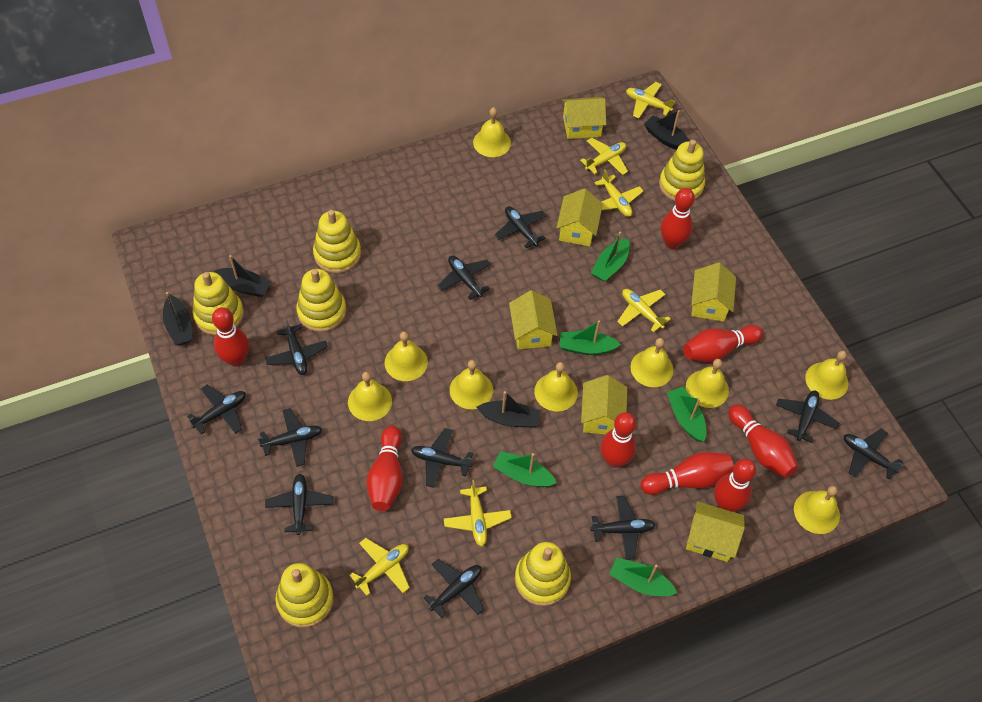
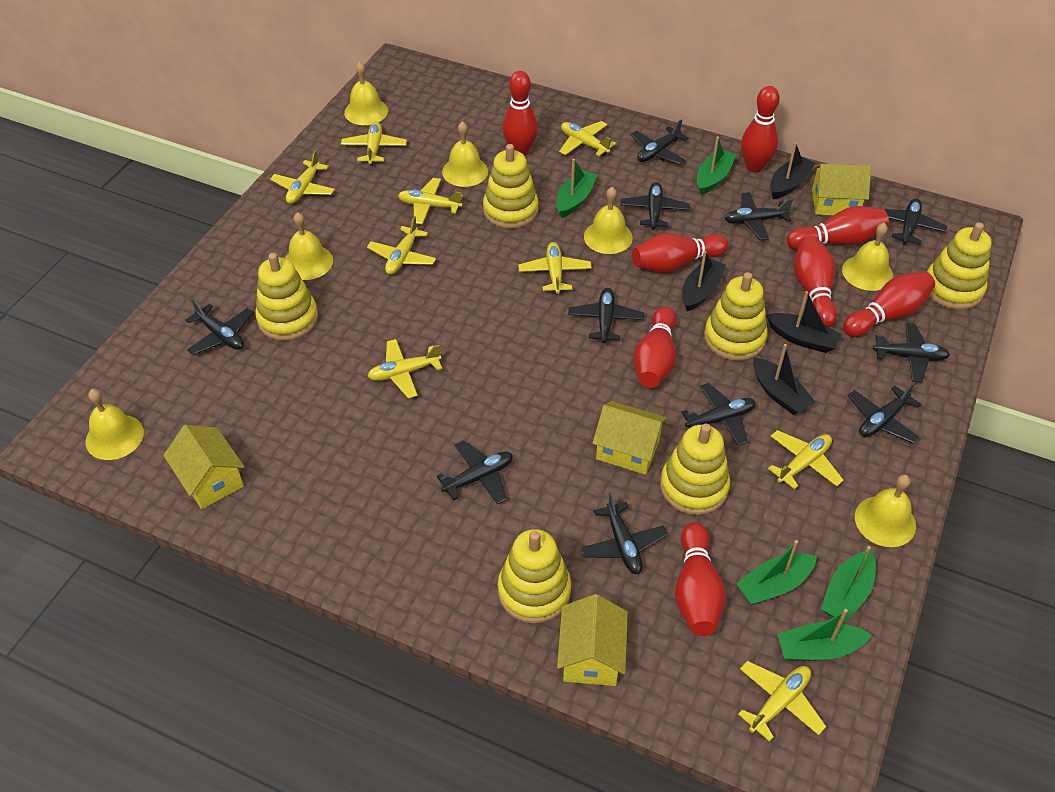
yellow bell: 9 -> 7
yellow house: 6 -> 4
yellow plane: 6 -> 9

